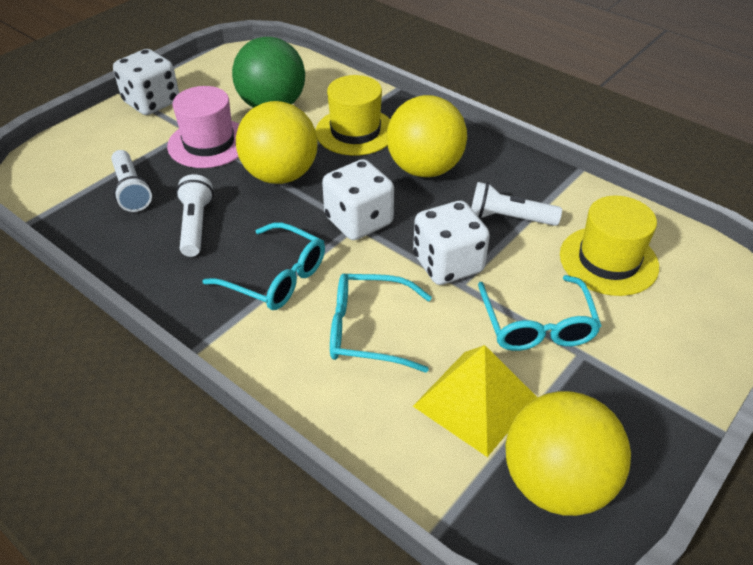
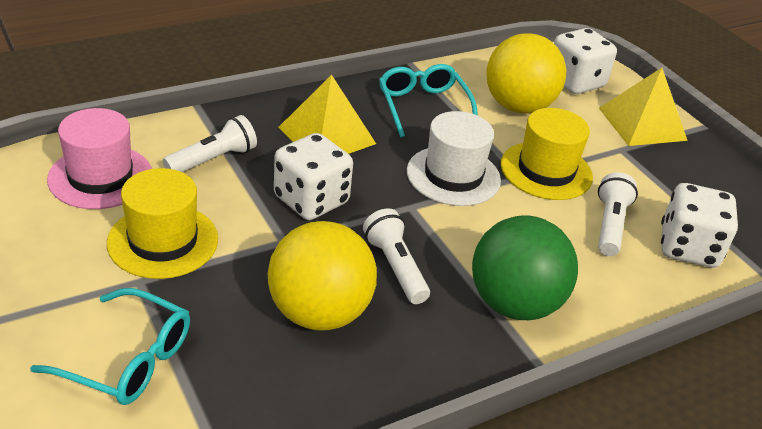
turquoise glasses: 3 -> 2
white hat: 0 -> 1
yellow ball: 3 -> 2
yellow pyramid: 1 -> 2

